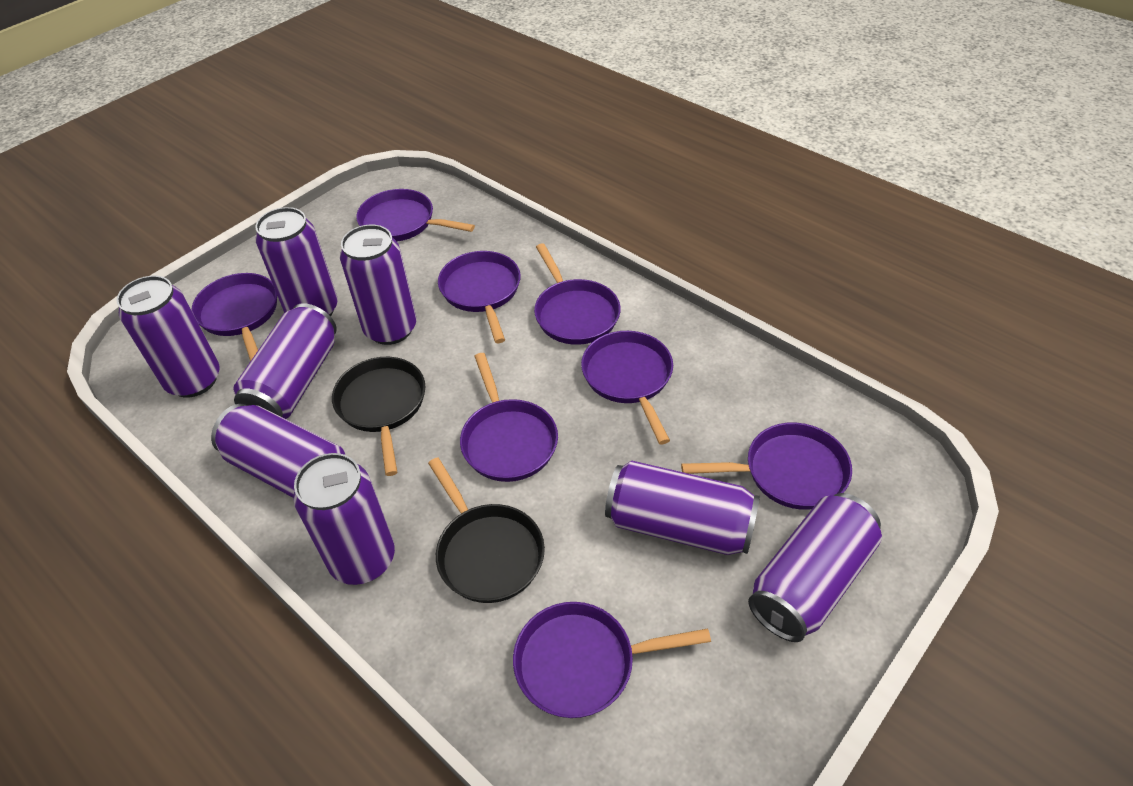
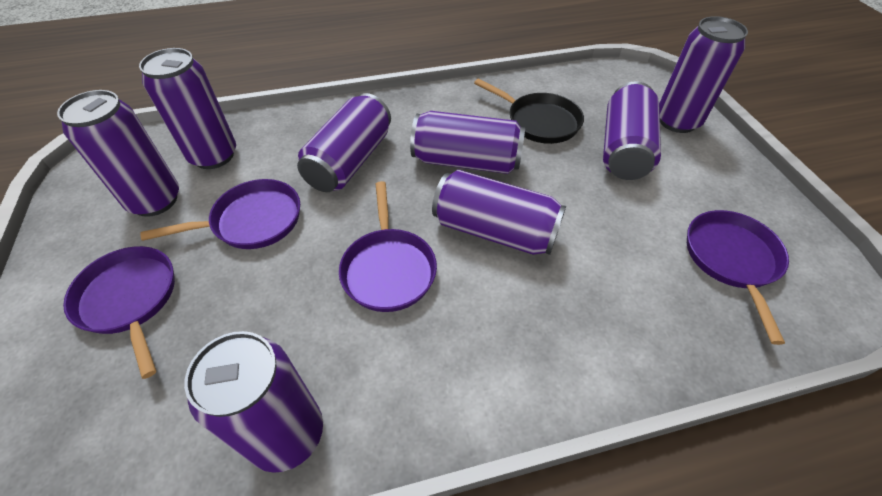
black pan: 2 -> 1
purple pan: 8 -> 4

